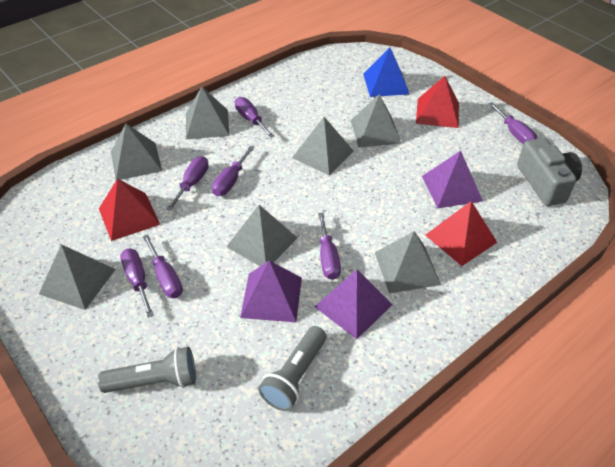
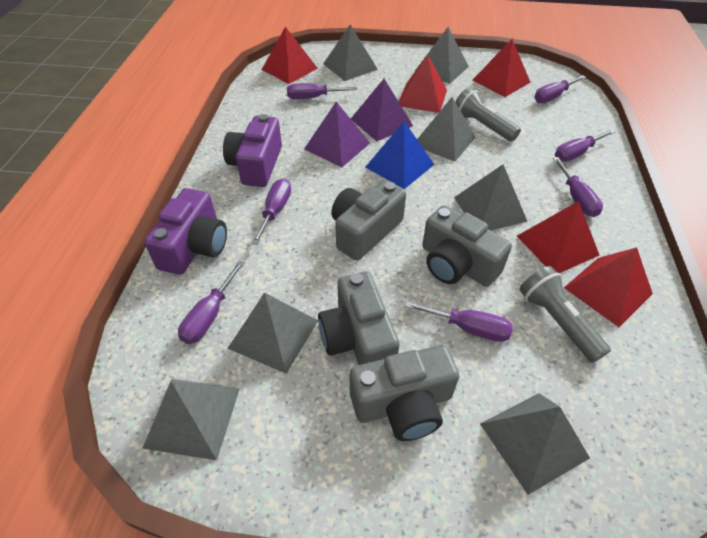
grey camera: 1 -> 4
purple camera: 0 -> 2
purple pyramid: 3 -> 2
red pyramid: 3 -> 5

